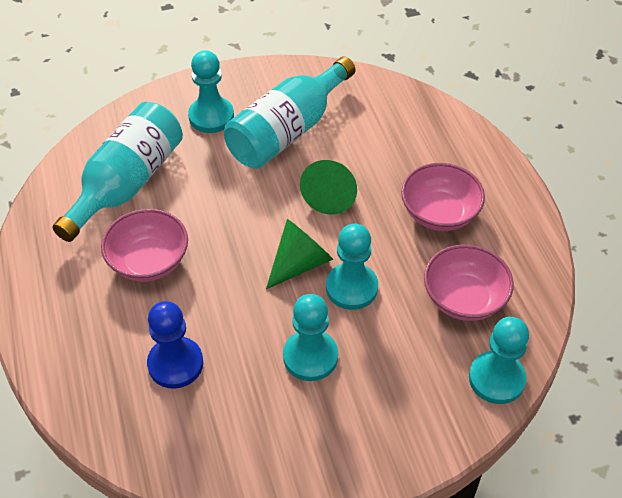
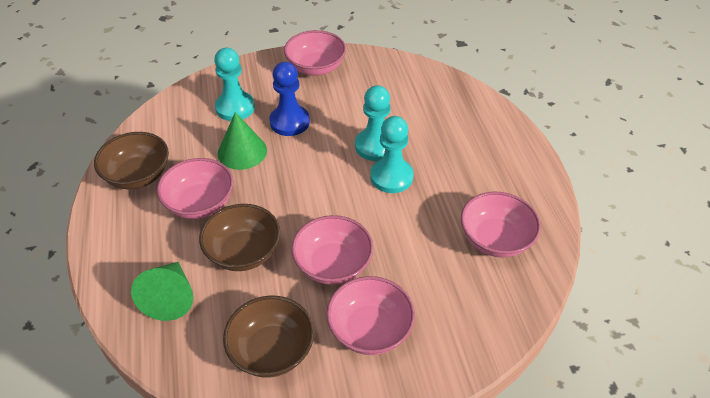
brown bowl: 0 -> 3
pink bowl: 3 -> 5
turquoise bottle: 2 -> 0
turquoise pawn: 4 -> 3

